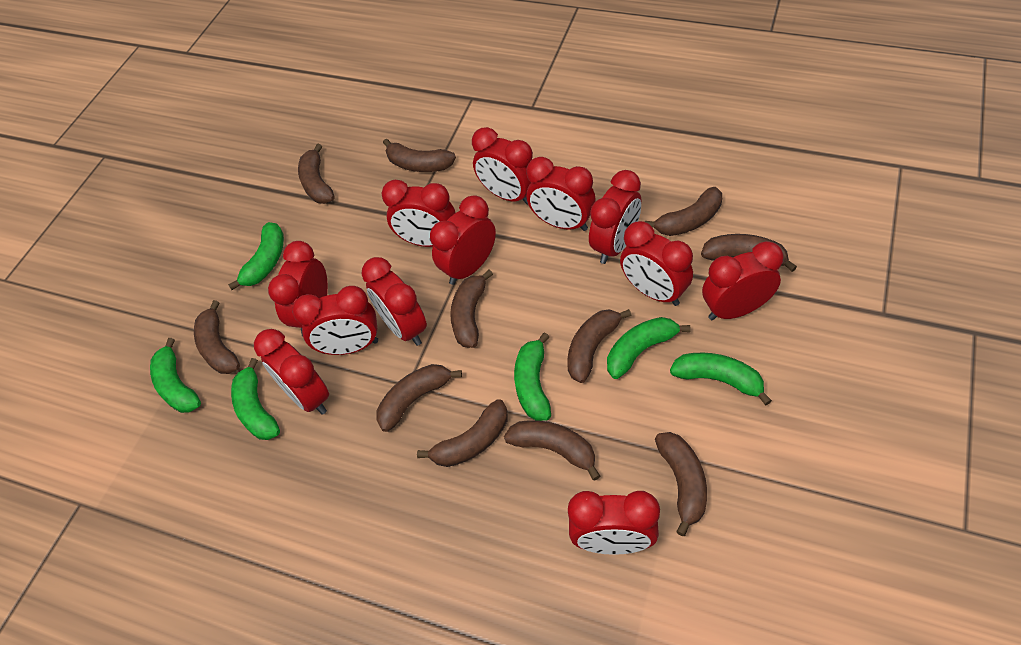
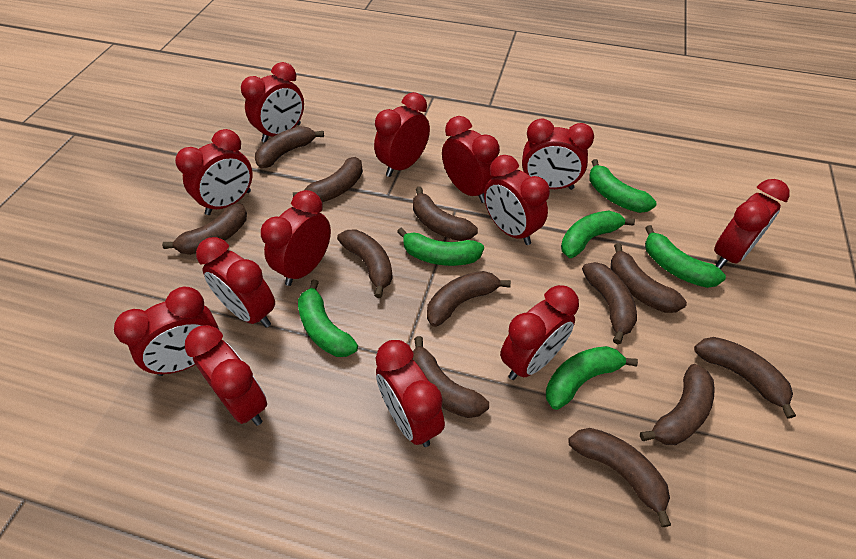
brown banana: 11 -> 12
red clock: 12 -> 13

